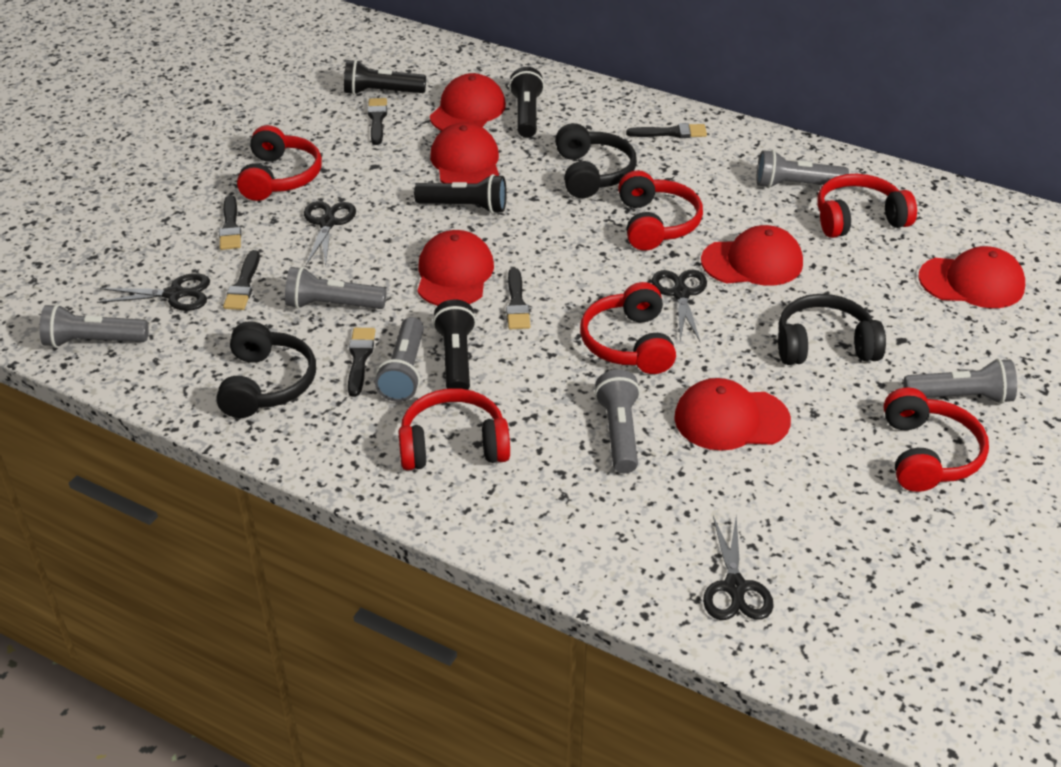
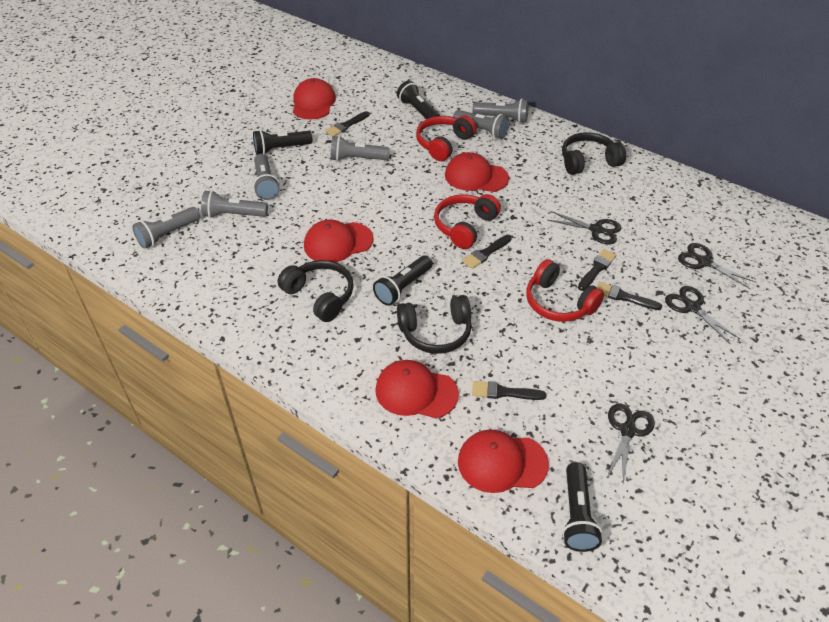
black brush: 6 -> 5
red cap: 6 -> 5
red headphones: 6 -> 3

